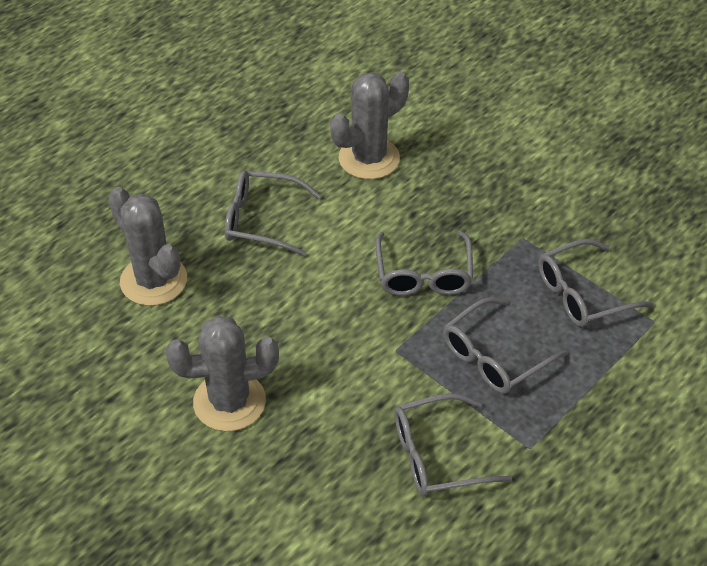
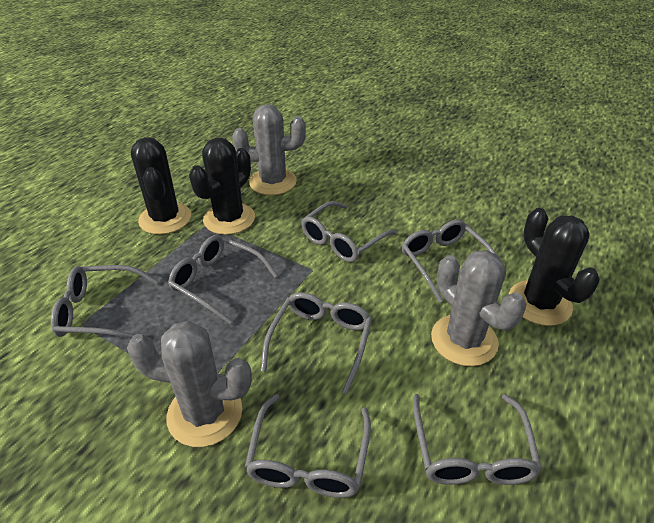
black cactus: 0 -> 3
grey glasses: 5 -> 7

